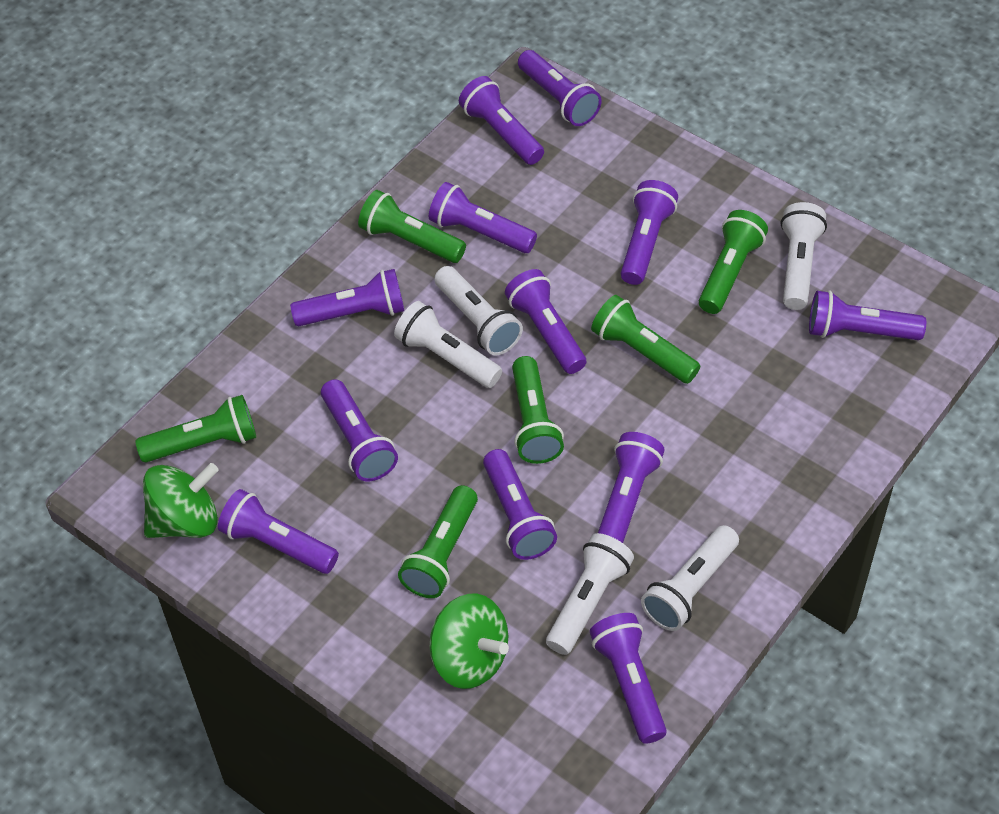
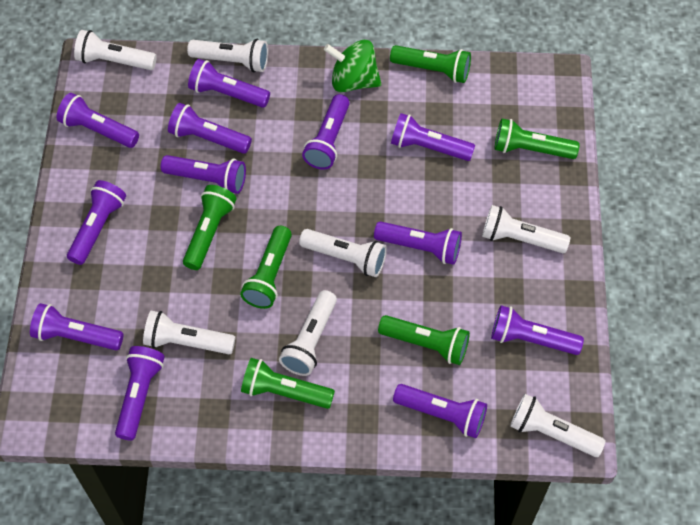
green spinning top: 2 -> 1
white flashlight: 5 -> 7

